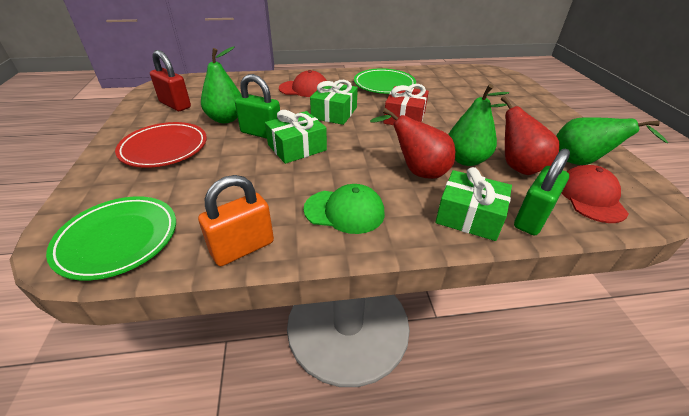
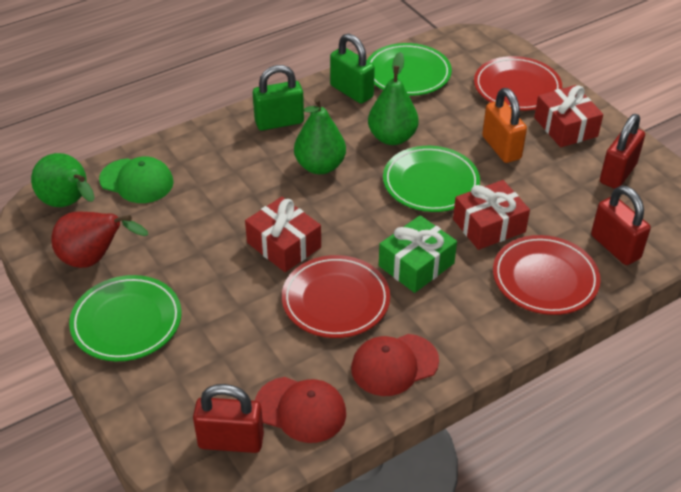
green gift: 3 -> 1
green plate: 2 -> 3
red gift: 1 -> 3
red padlock: 1 -> 3
red pear: 2 -> 1
red plate: 1 -> 3

